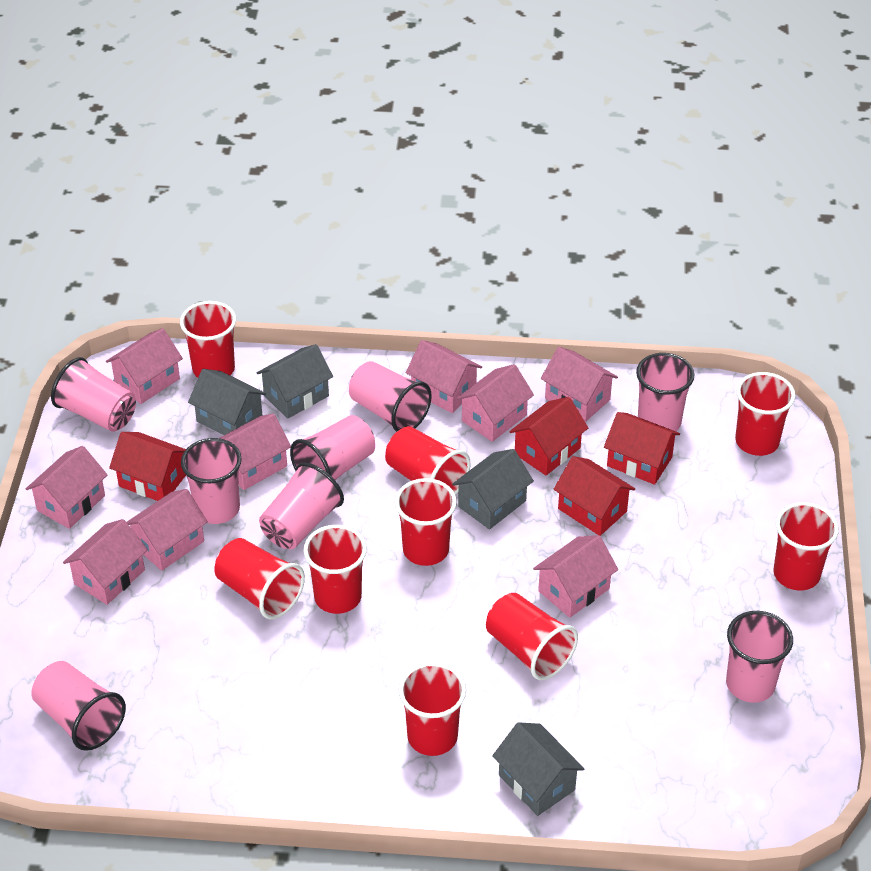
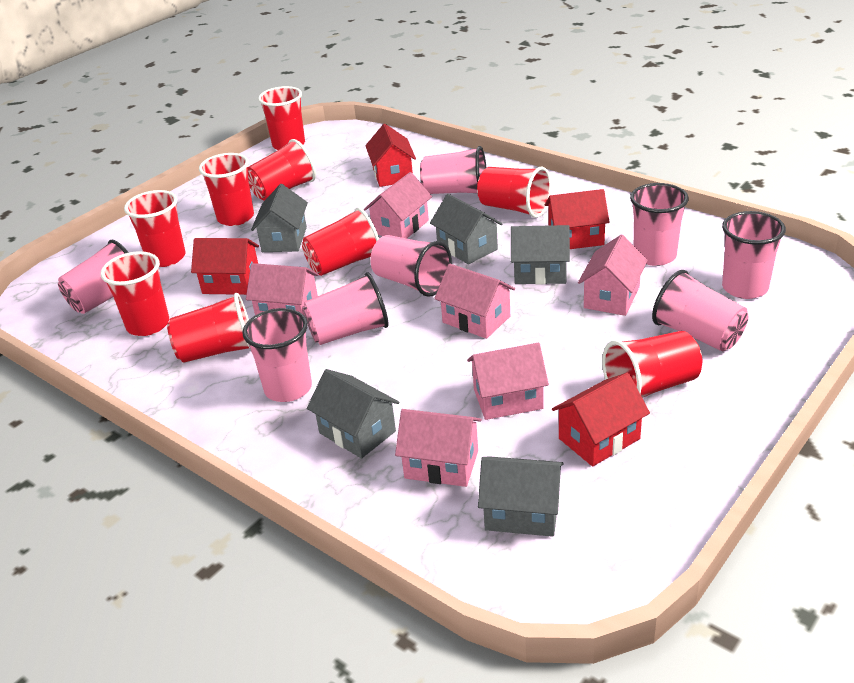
grey house: 4 -> 5
pink house: 9 -> 6

